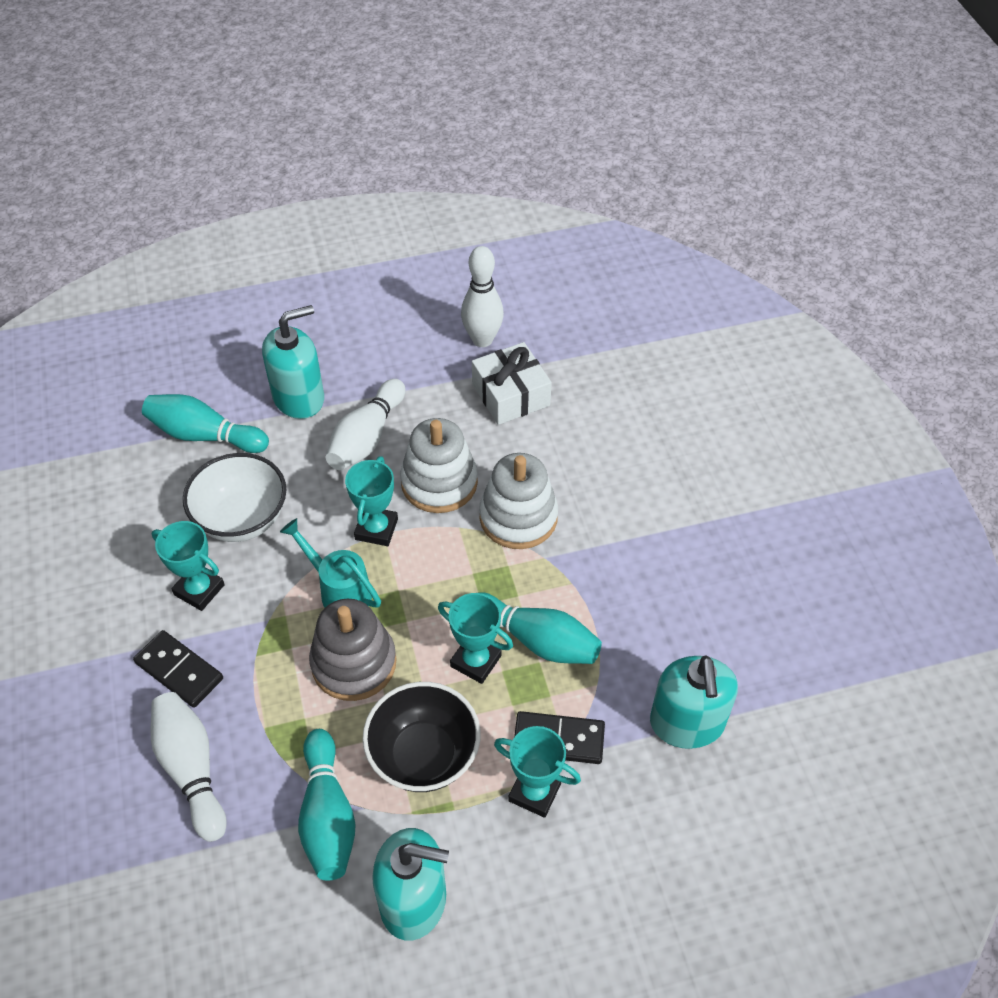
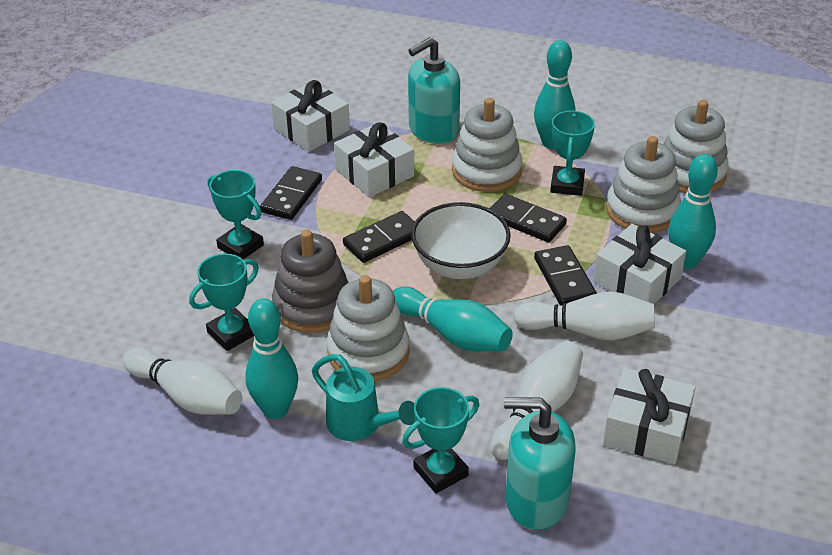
black bowl: 1 -> 0
black domino: 2 -> 4
turquoise bowling pin: 3 -> 4
turquoise soap dispenser: 3 -> 2
white gift: 1 -> 4
white stacking toy: 2 -> 4

